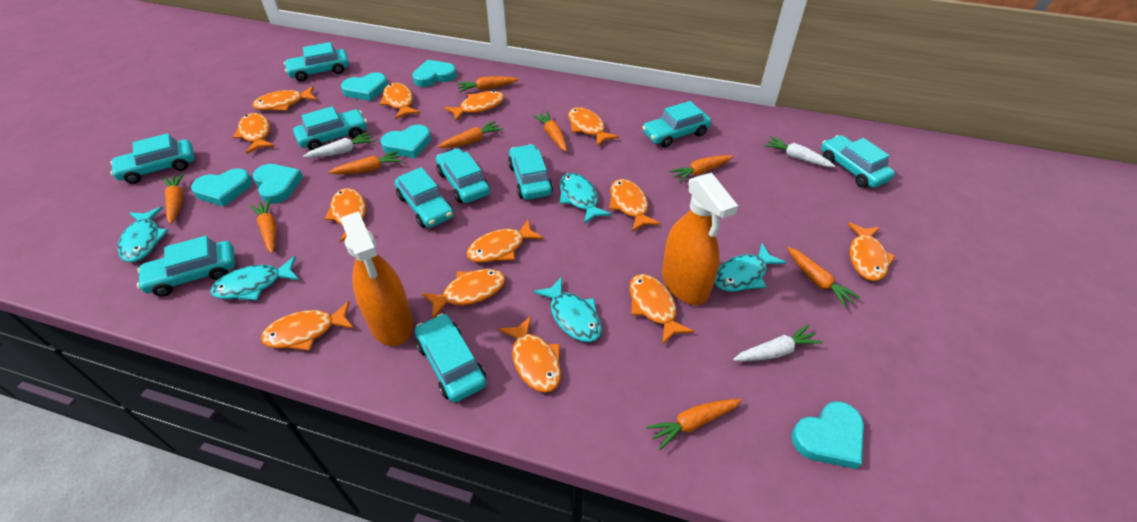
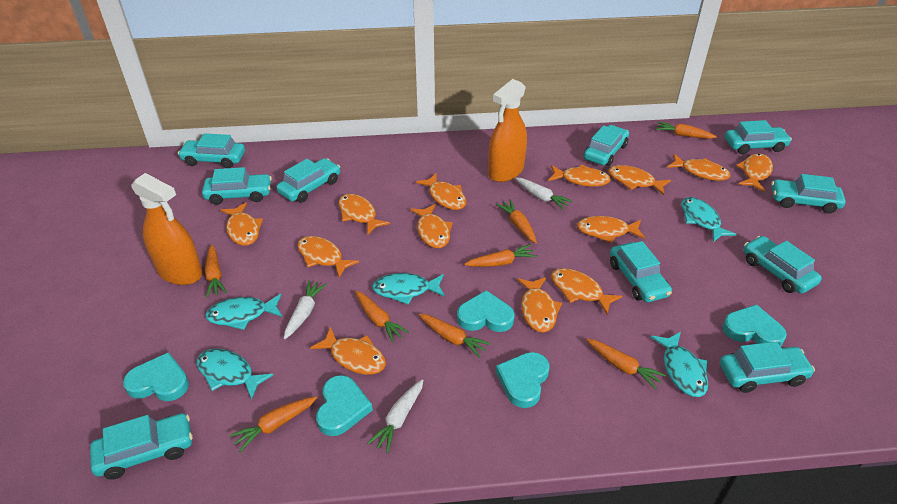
orange carrot: 9 -> 8
turquoise heart: 6 -> 5

